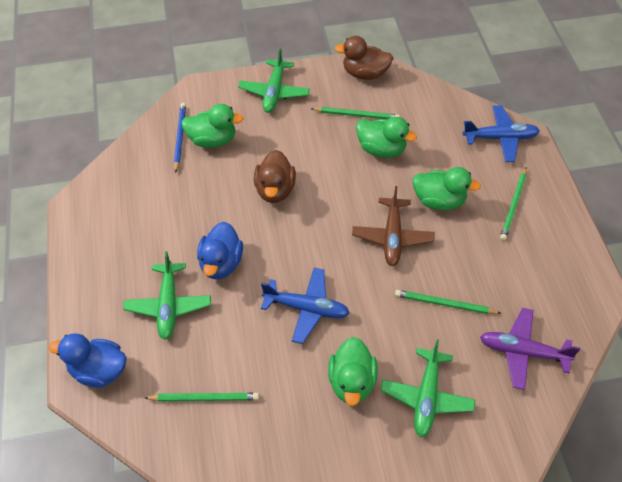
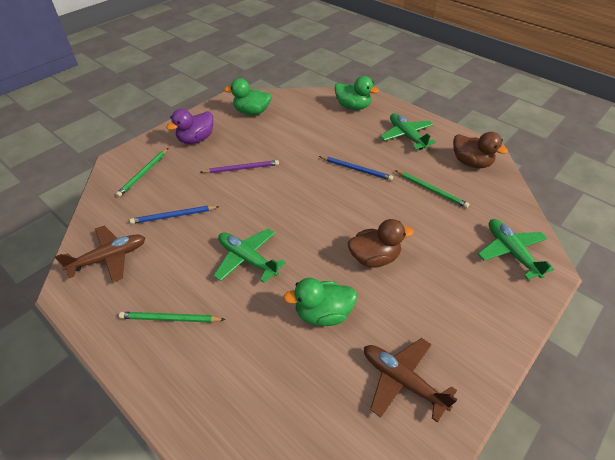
blue duck: 2 -> 0
blue pencil: 1 -> 2
blue plane: 2 -> 0
brown plane: 1 -> 2
green duck: 4 -> 3
green pencil: 4 -> 3
purple duck: 0 -> 1
purple pencil: 0 -> 1
purple plane: 1 -> 0

